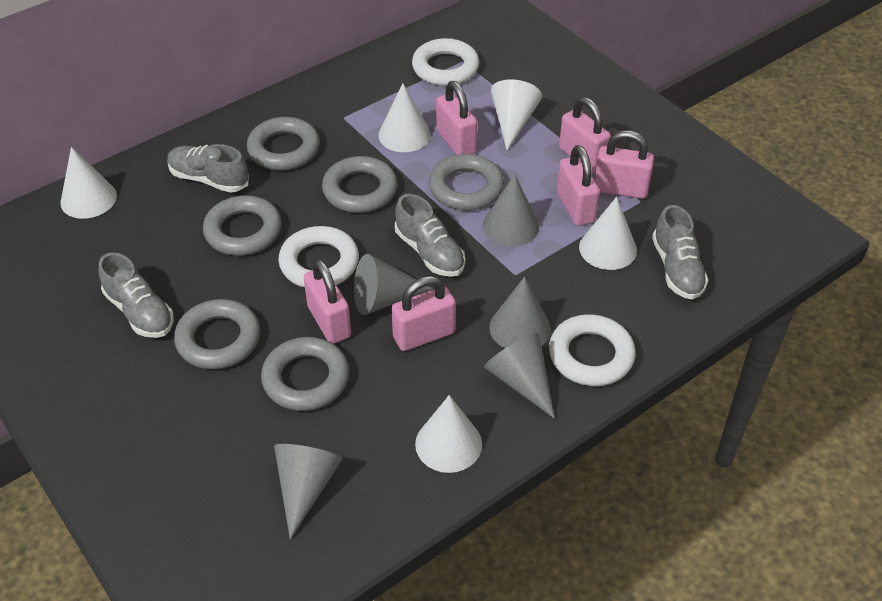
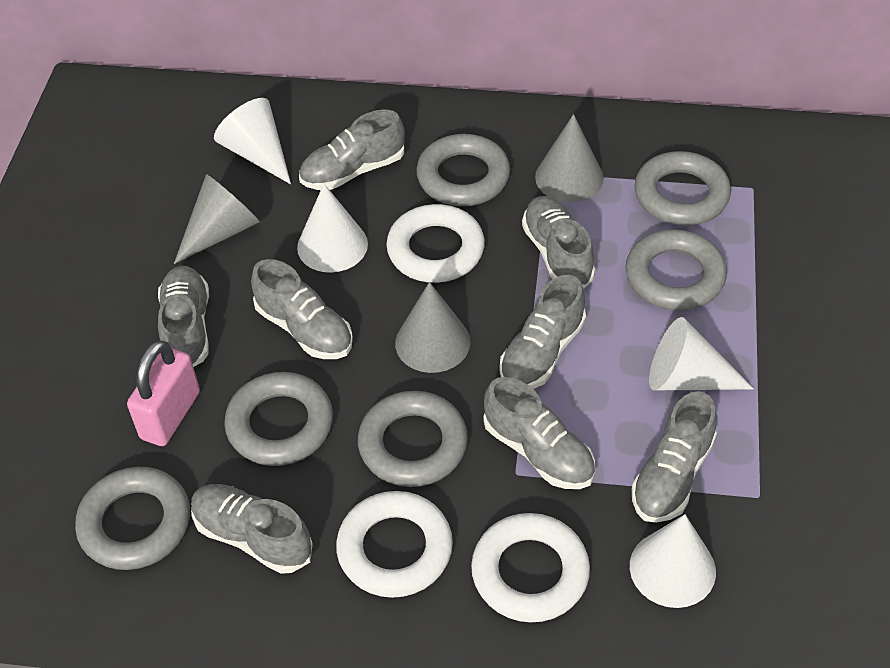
grey cone: 5 -> 3
grey shoe: 4 -> 8
pink padlock: 6 -> 1
white cone: 5 -> 4

